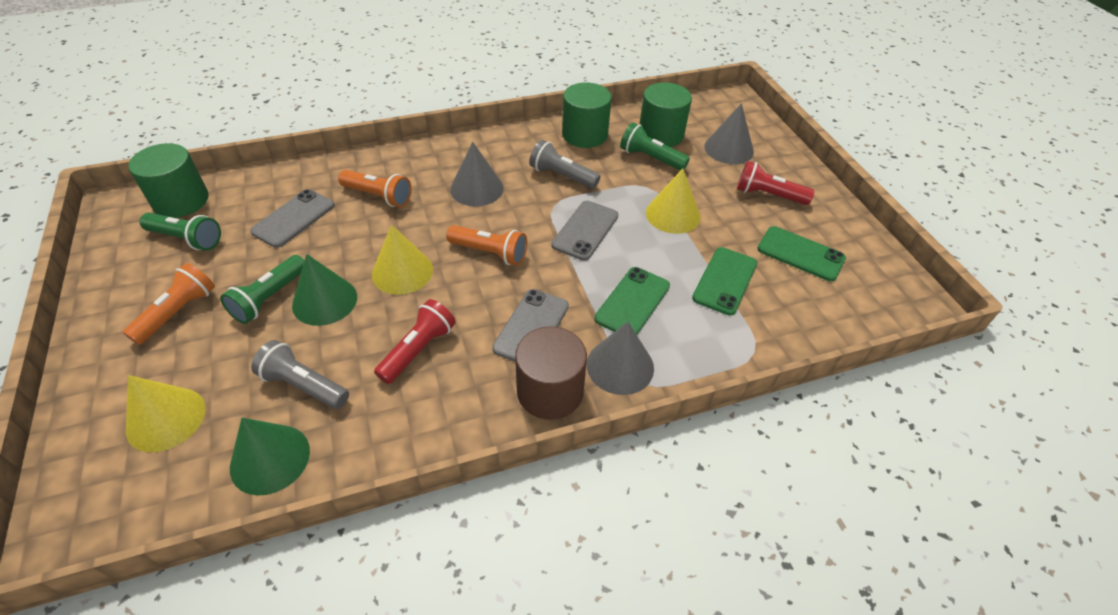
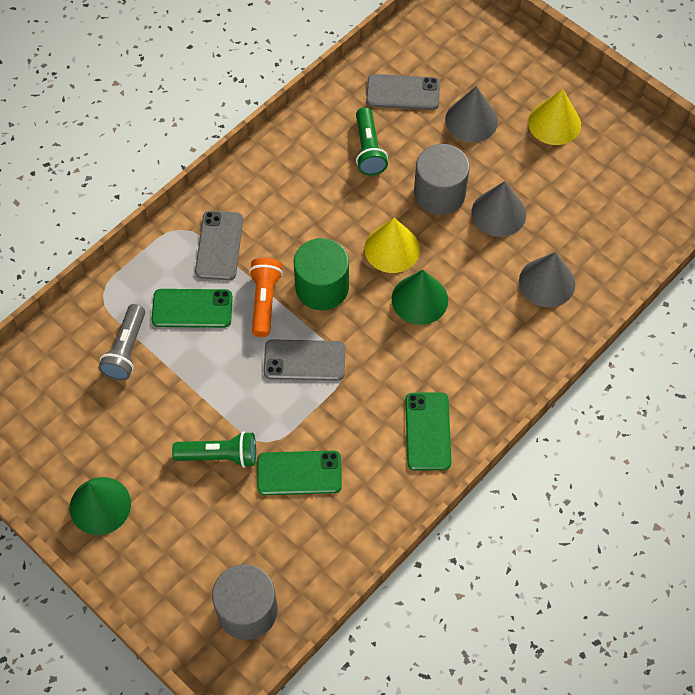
brown cylinder: 1 -> 0
green cylinder: 3 -> 1
green flashlight: 3 -> 2
grey cylinder: 0 -> 2
grey flashlight: 2 -> 1
orange flashlight: 3 -> 1
red flashlight: 2 -> 0
yellow cone: 3 -> 2

